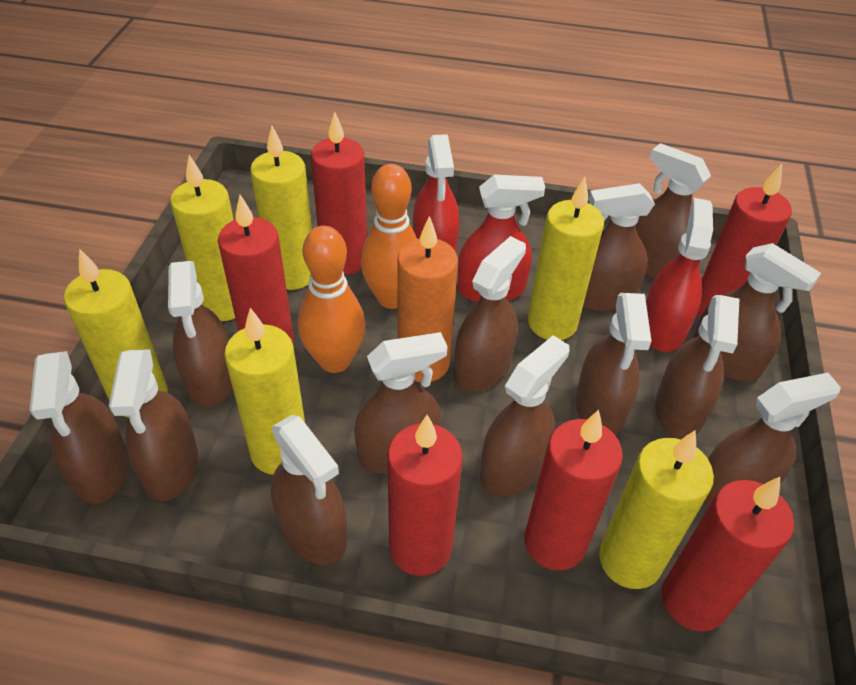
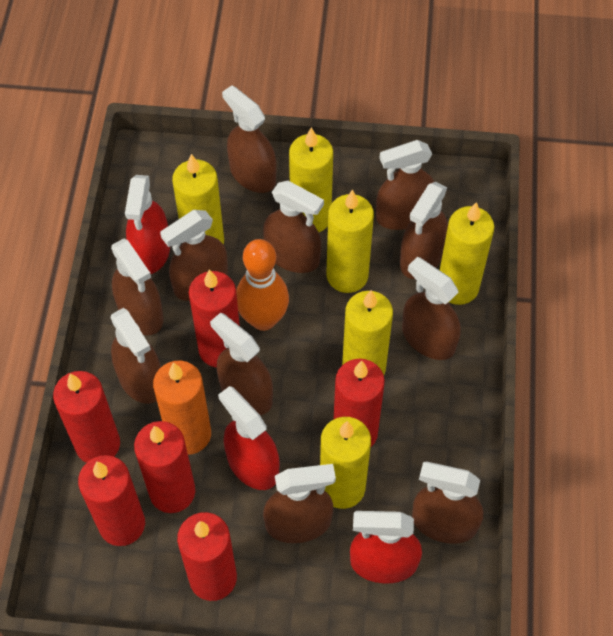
brown spray bottle: 13 -> 11
orange bowling pin: 2 -> 1

